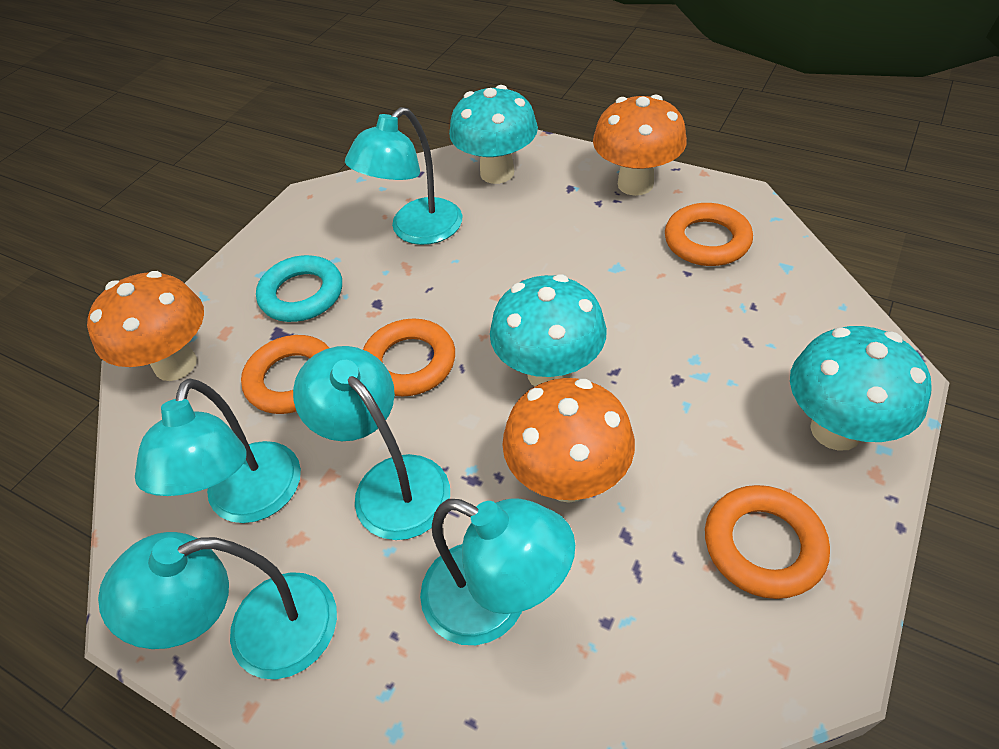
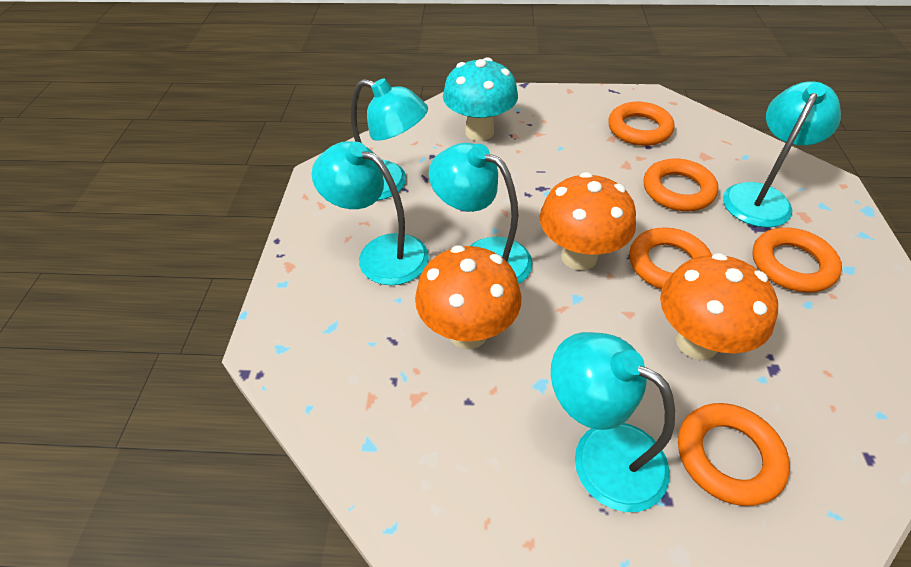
orange ring: 4 -> 5
turquoise mushroom: 3 -> 1
turquoise ring: 1 -> 0

